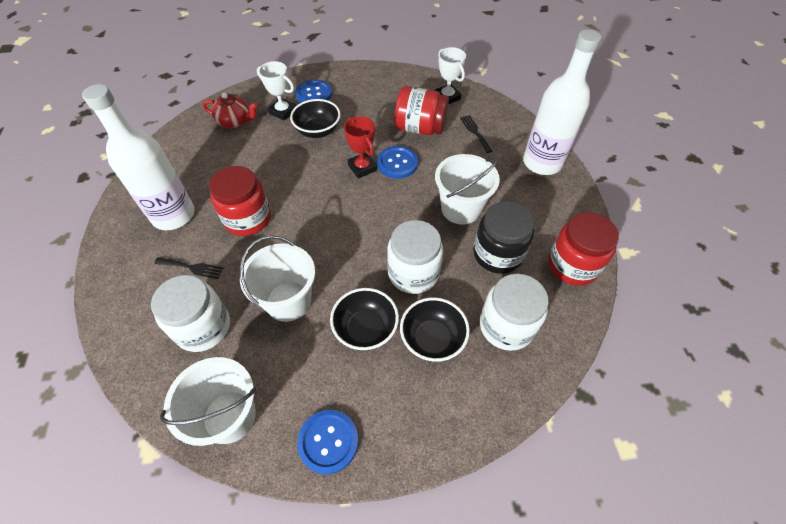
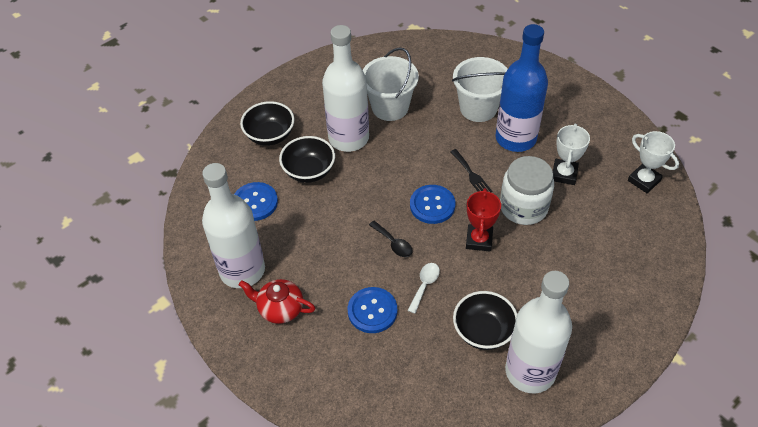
black fork: 2 -> 1
black jar: 1 -> 0
black spoon: 0 -> 1
blue bottle: 0 -> 1
red jar: 3 -> 0
white bottle: 2 -> 3
white bucket: 3 -> 2
white jar: 3 -> 1
white spoon: 0 -> 1

